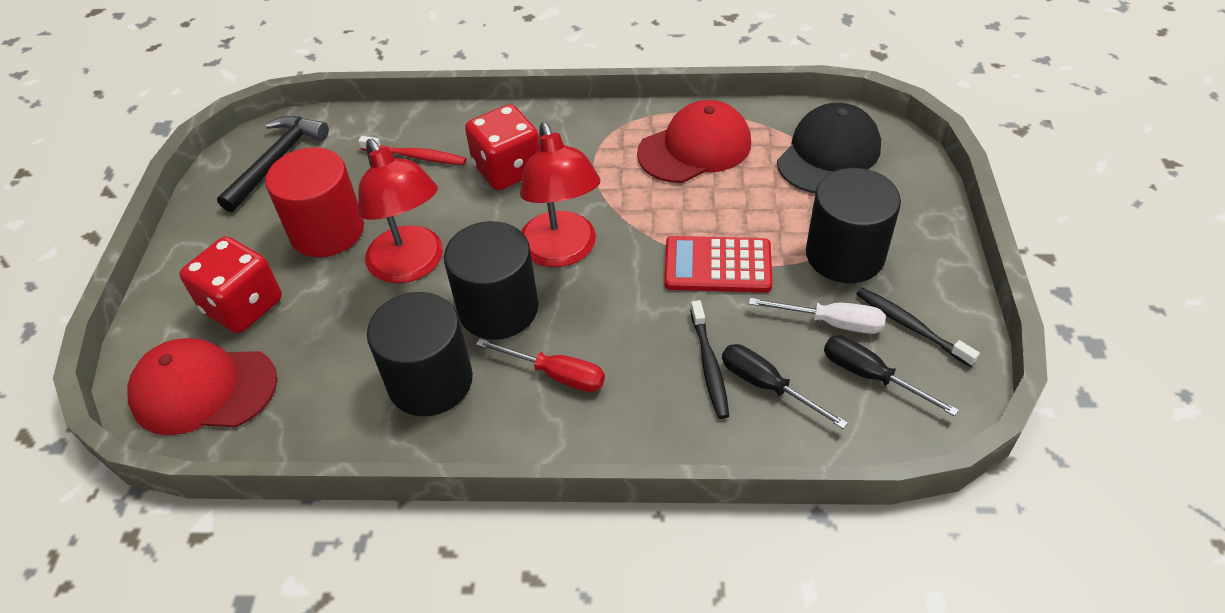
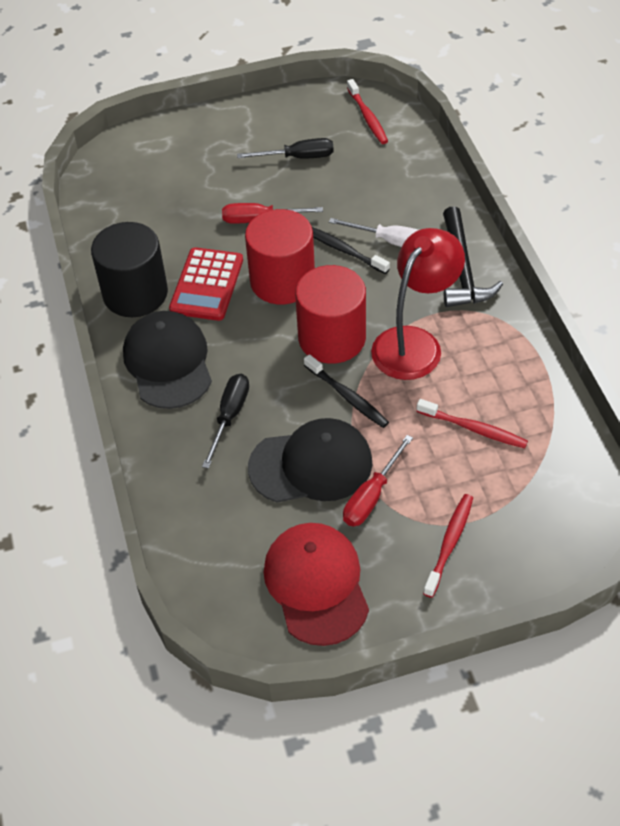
black cap: 1 -> 2
black cylinder: 3 -> 1
red cap: 2 -> 1
red cylinder: 1 -> 2
red dice: 2 -> 0
red lamp: 2 -> 1
red screwdriver: 1 -> 2
red toothbrush: 1 -> 3

